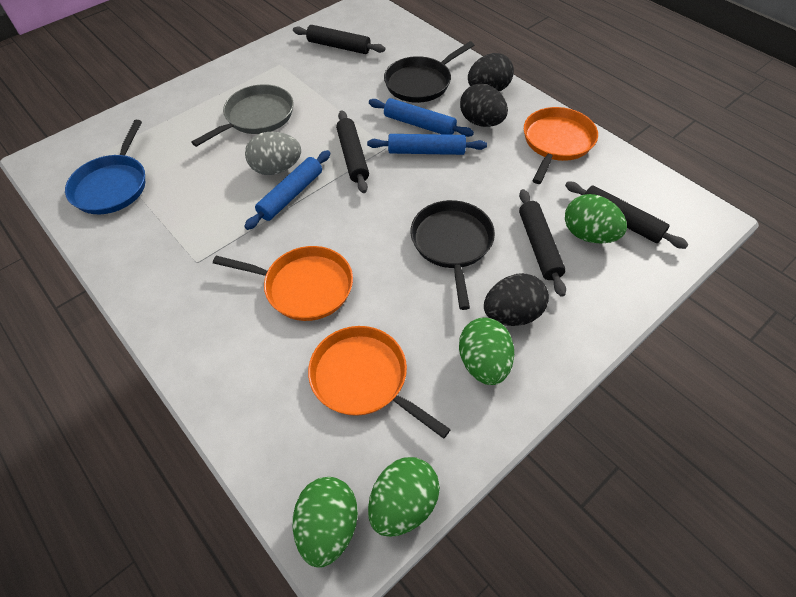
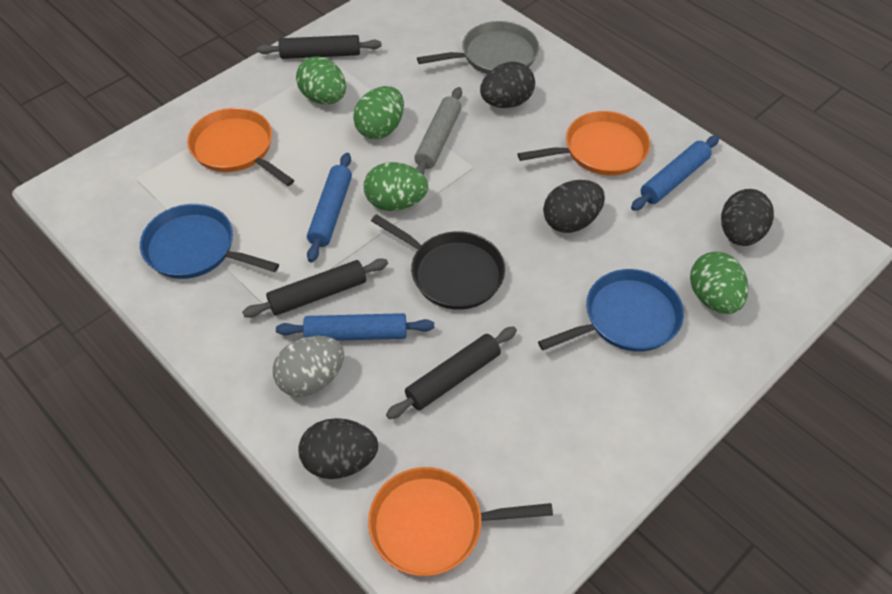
black egg: 3 -> 4
black pan: 2 -> 1
black rolling pin: 4 -> 3
blue pan: 1 -> 2
grey rolling pin: 0 -> 1

